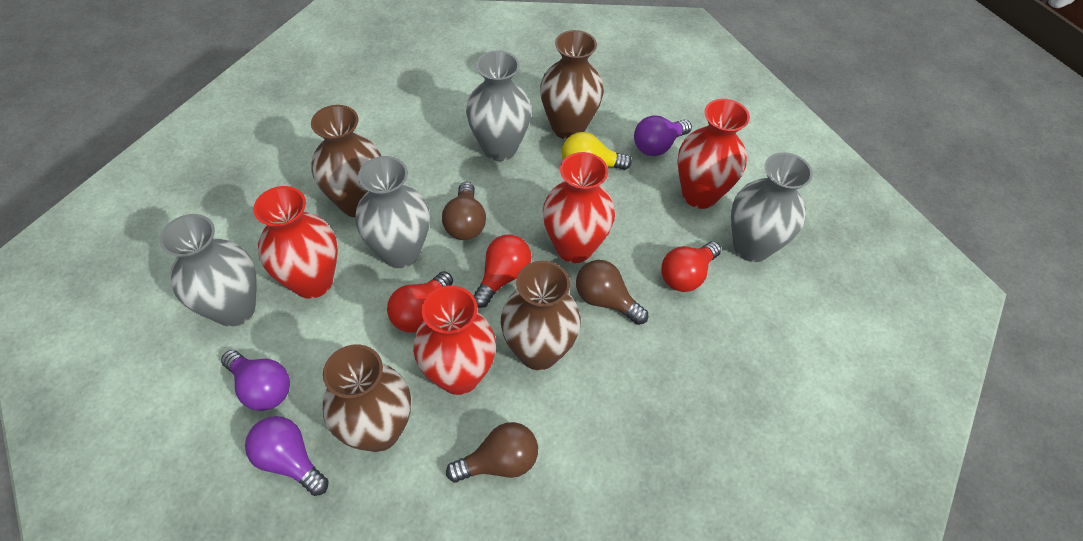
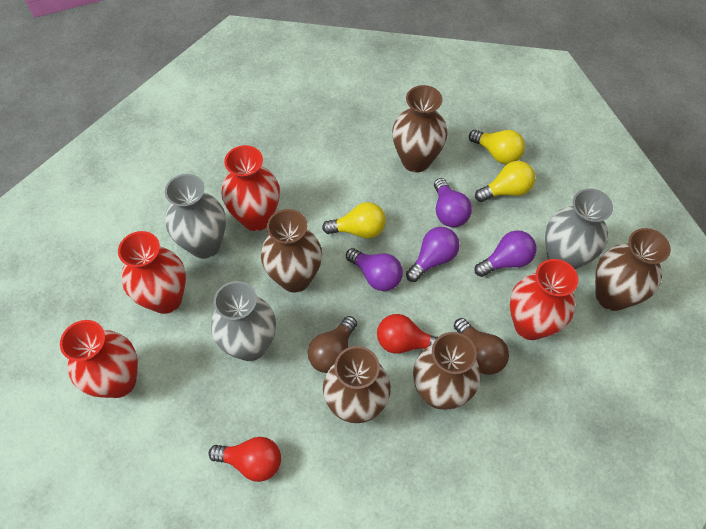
brown light bulb: 3 -> 2
brown vase: 4 -> 5
grey vase: 4 -> 3
purple light bulb: 3 -> 4
red light bulb: 3 -> 2
yellow light bulb: 1 -> 3

